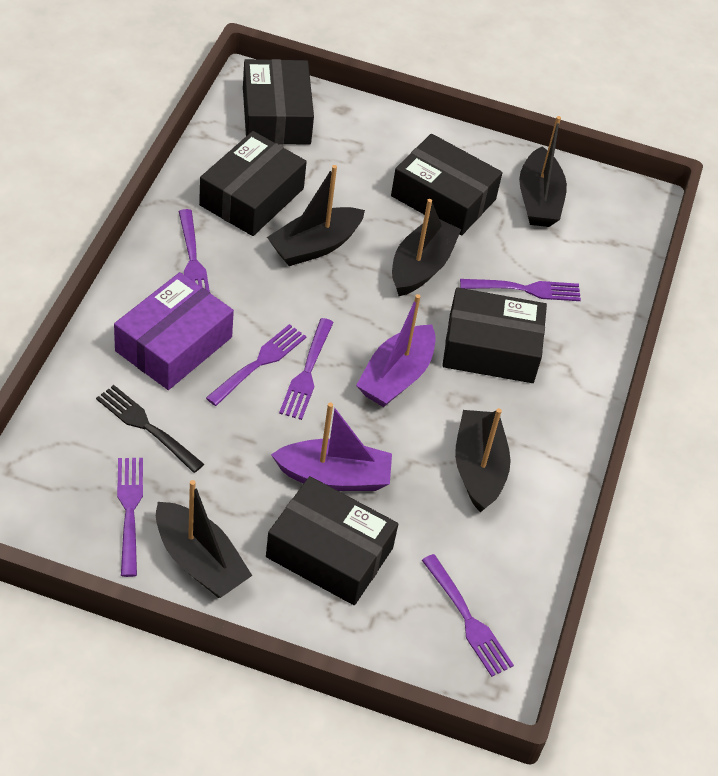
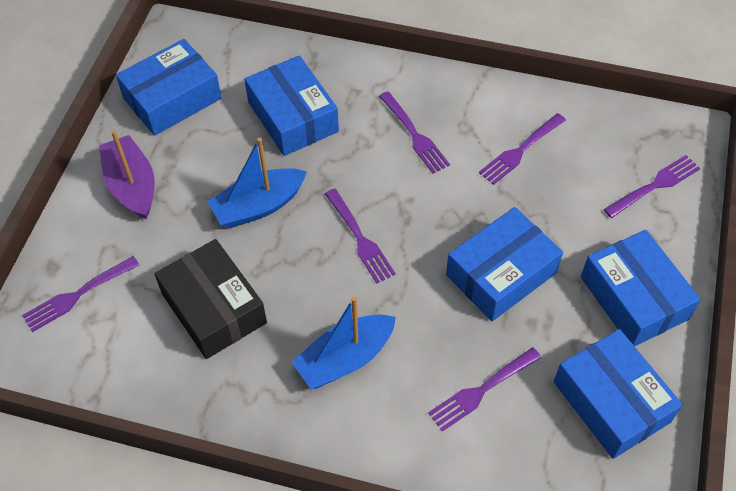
black boat: 5 -> 0
black box: 5 -> 1
black fork: 1 -> 0
blue boat: 0 -> 2
blue box: 0 -> 5
purple boat: 2 -> 1
purple box: 1 -> 0

